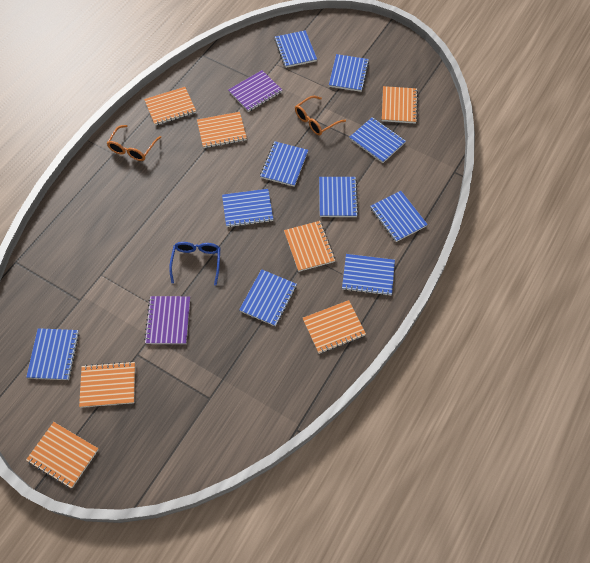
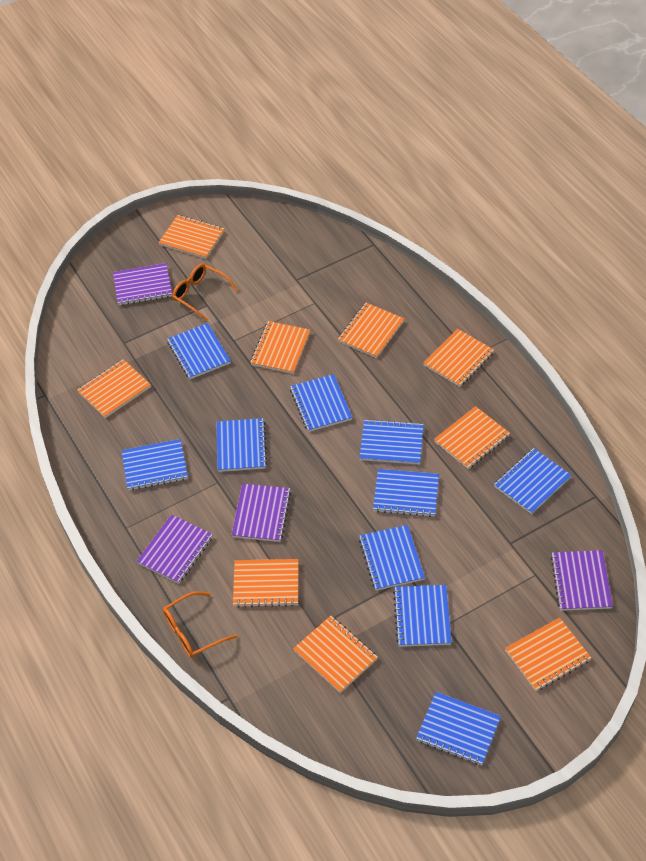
blue glasses: 1 -> 0
orange notebook: 7 -> 9
purple notebook: 2 -> 4

